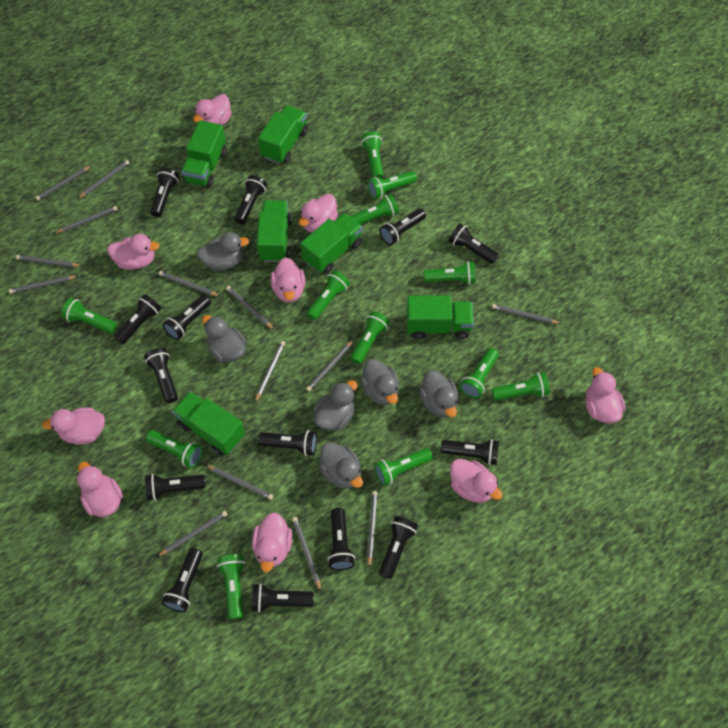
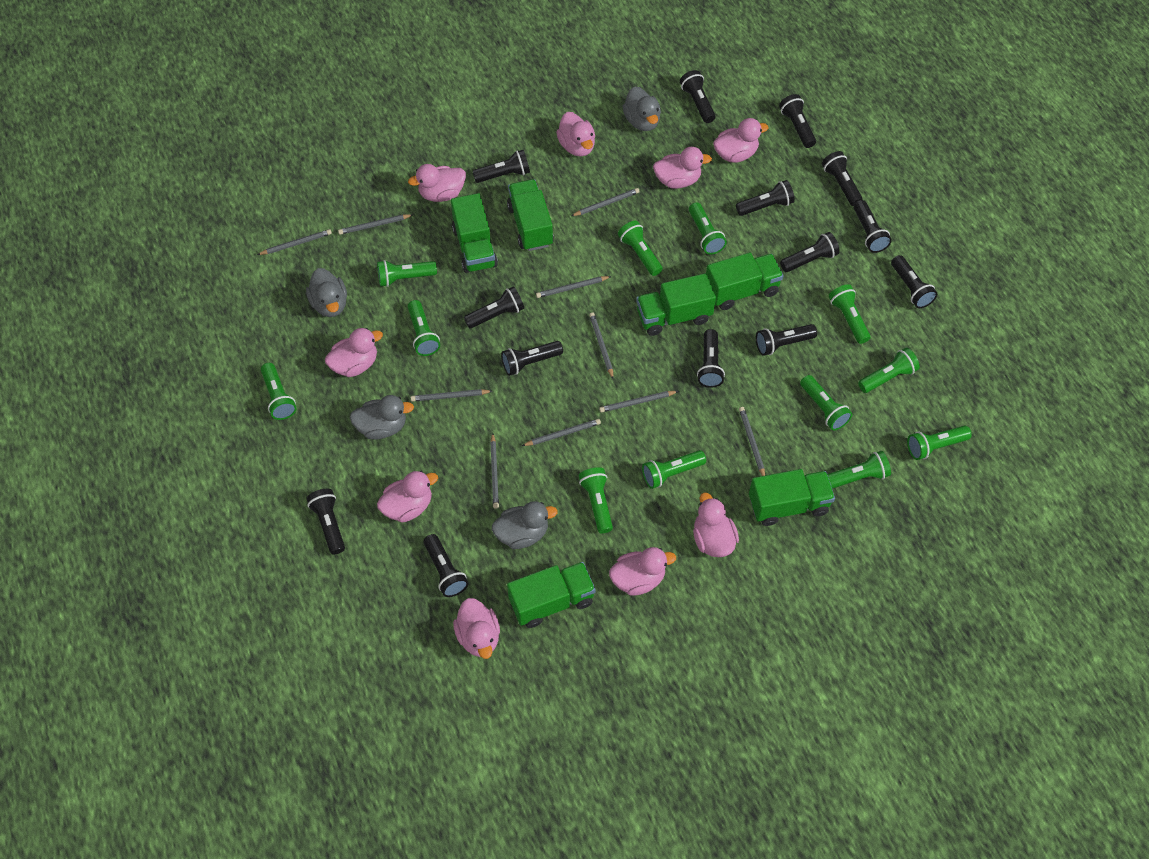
grey duck: 6 -> 4
grey pencil: 14 -> 10

